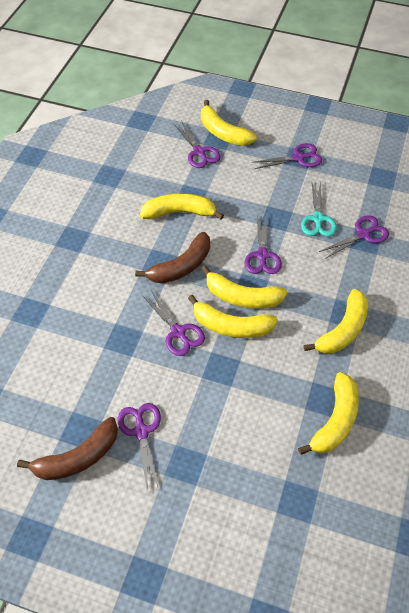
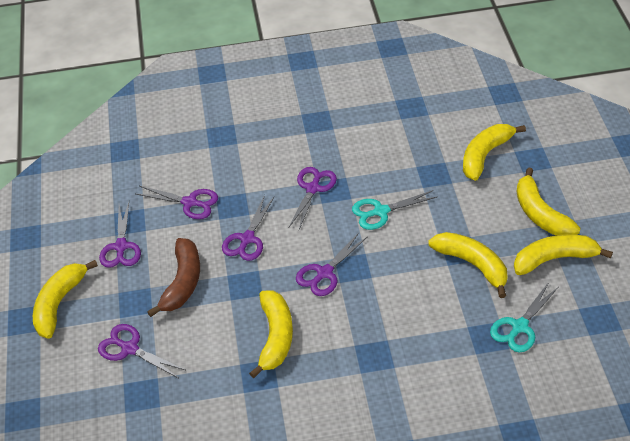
brown banana: 2 -> 1
turquoise scissors: 1 -> 2

